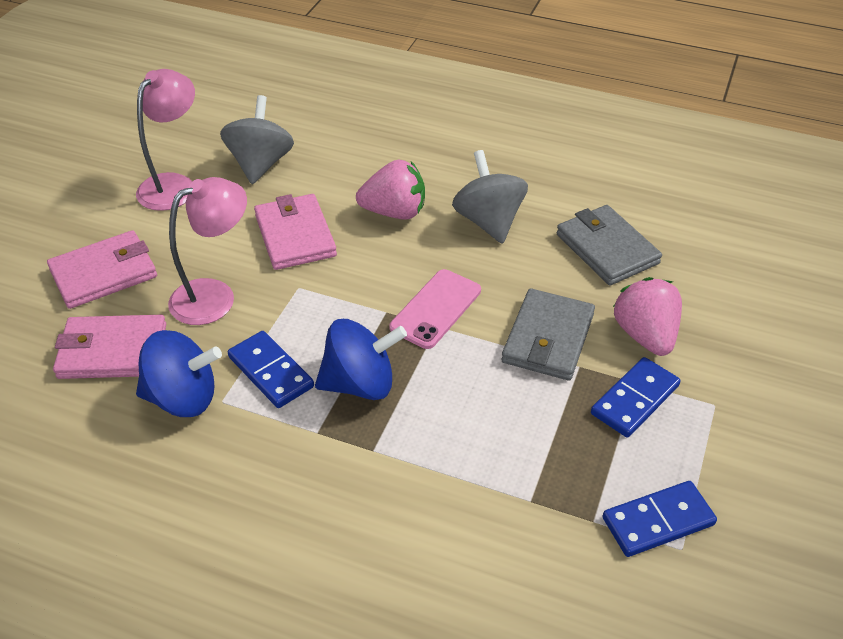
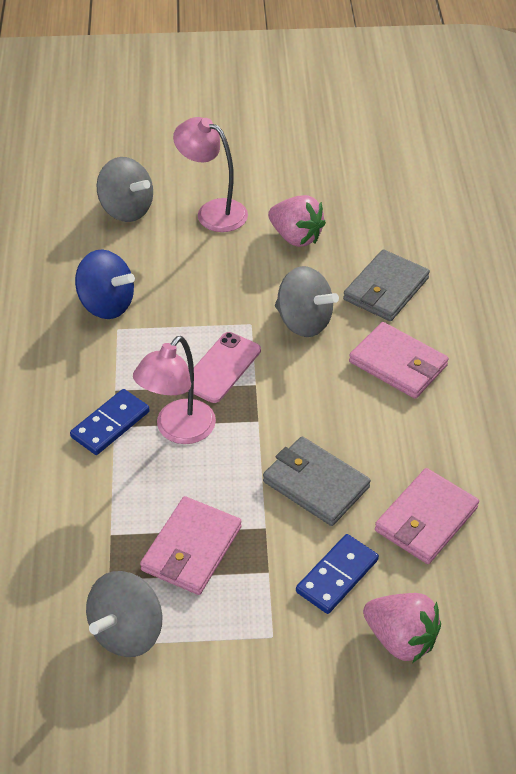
blue domino: 3 -> 2
blue spinning top: 2 -> 1
grey spinning top: 2 -> 3

